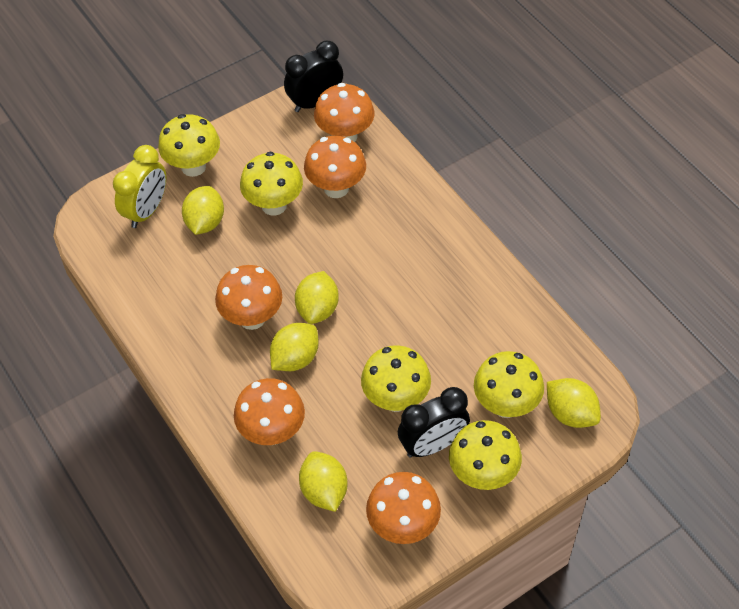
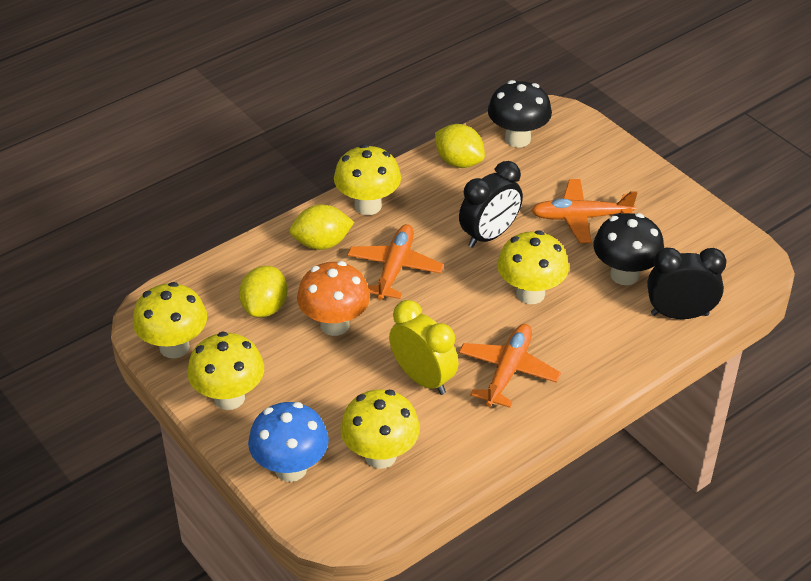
black mushroom: 0 -> 2
blue mushroom: 0 -> 1
orange mushroom: 5 -> 1
orange plane: 0 -> 3
yellow lemon: 5 -> 3

